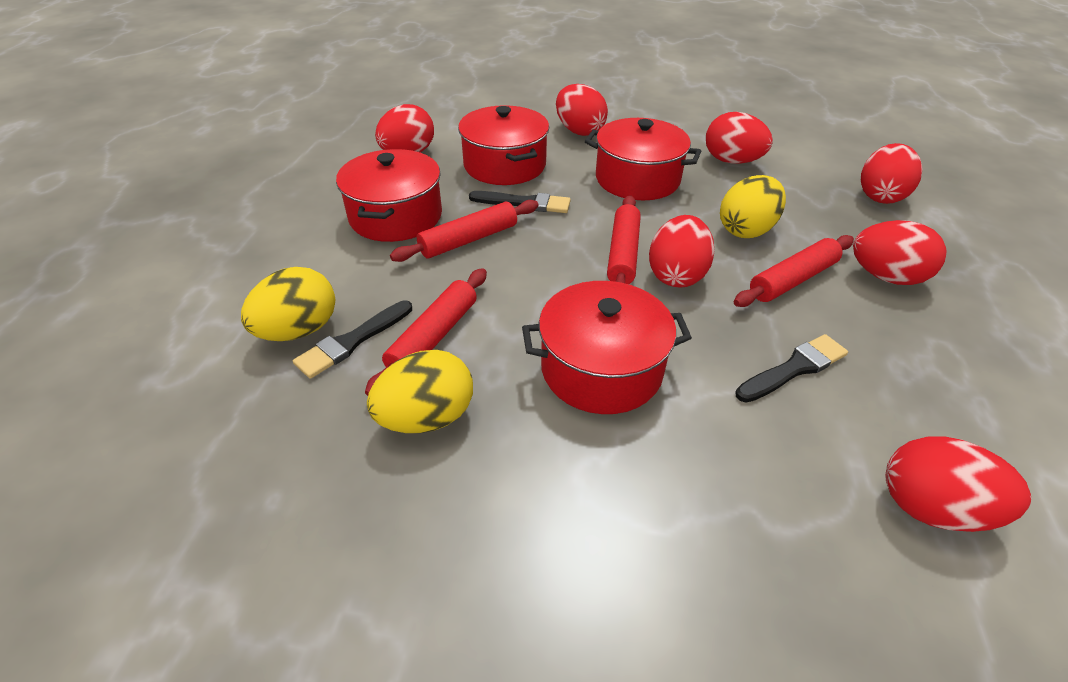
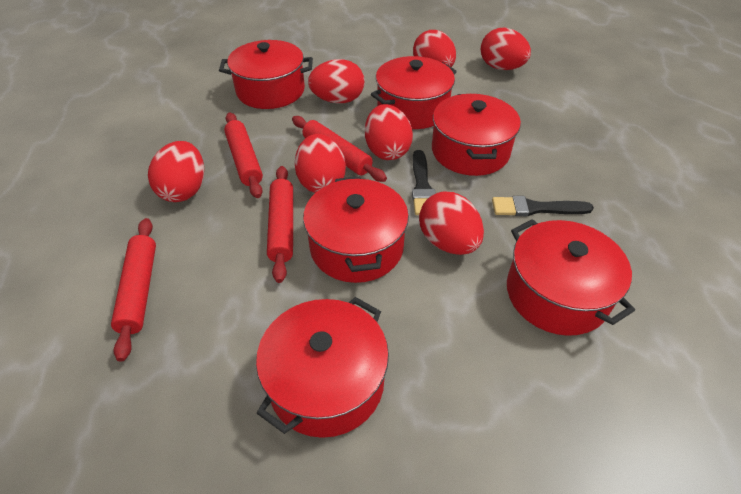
black brush: 3 -> 2
red pot: 4 -> 6
yellow egg: 3 -> 0

